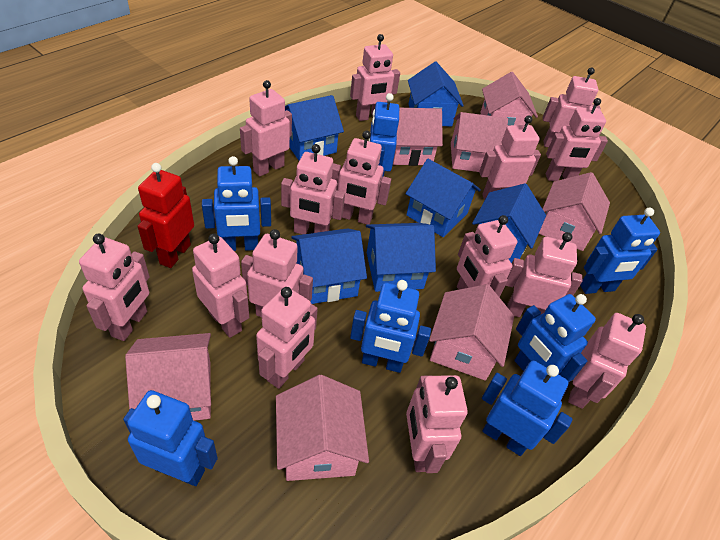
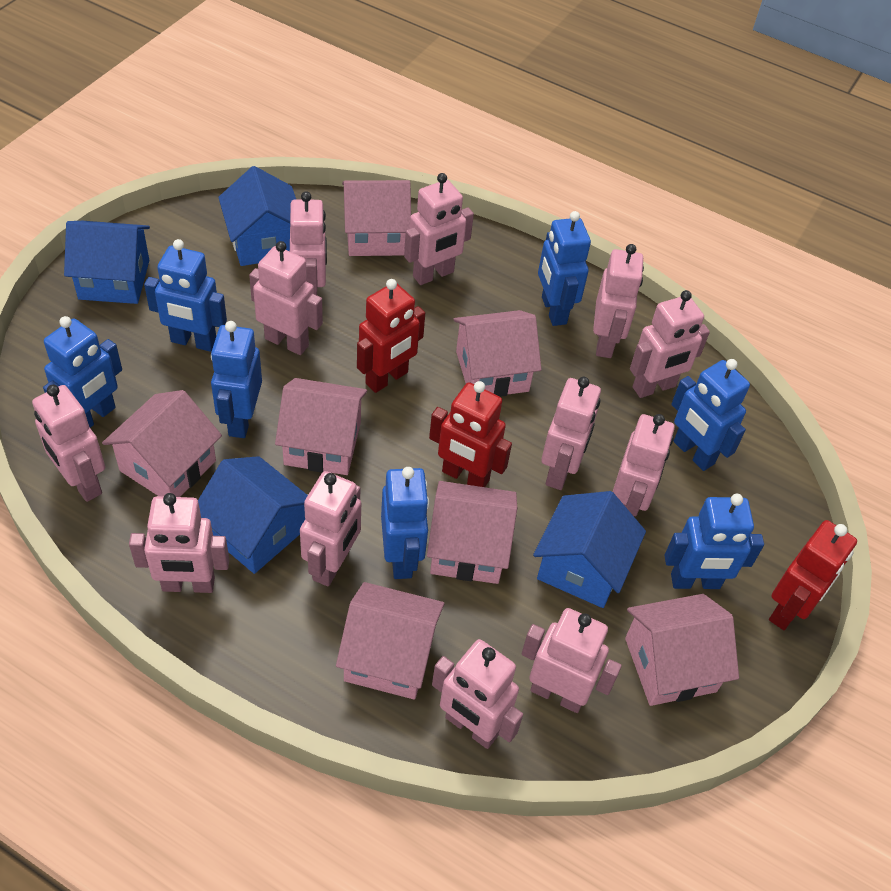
blue house: 6 -> 4
pink robot: 15 -> 12
red robot: 1 -> 3

